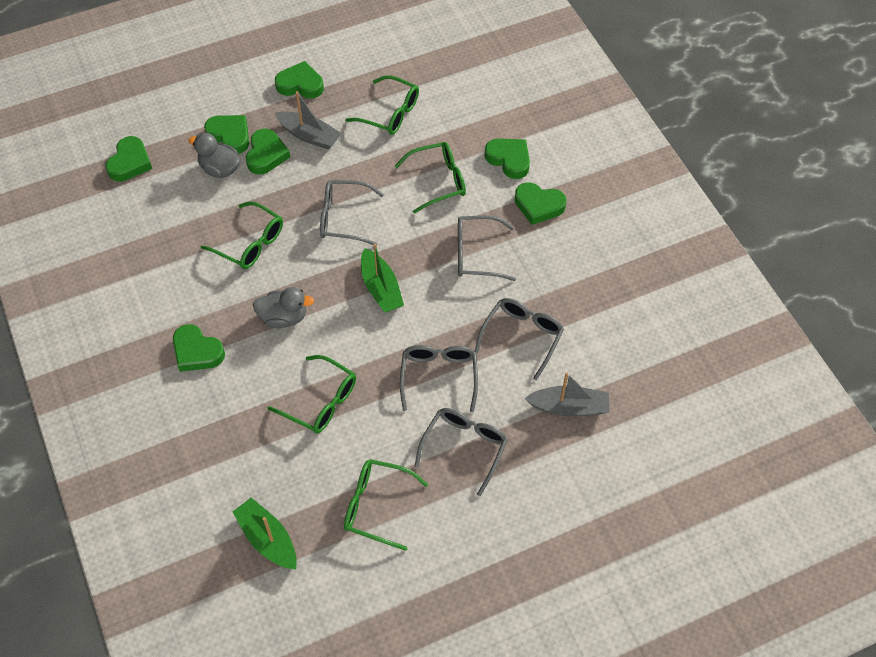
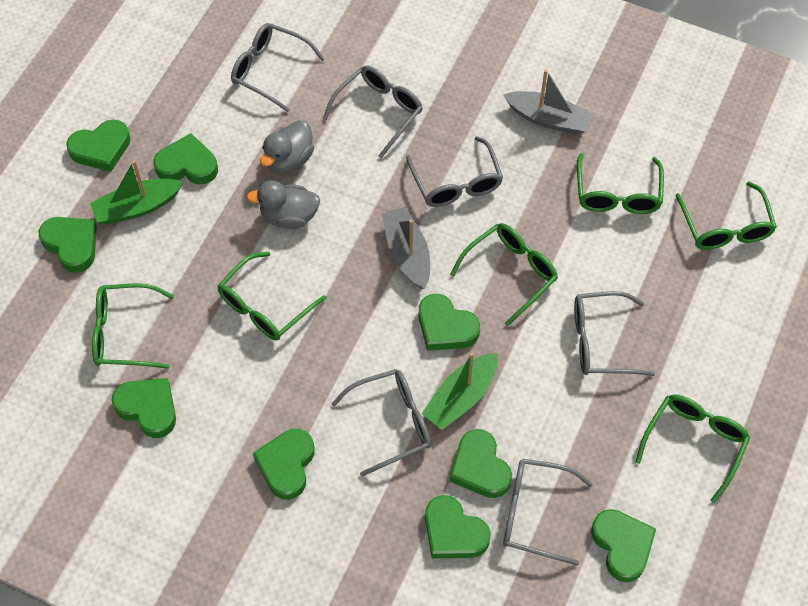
green glasses: 5 -> 6
green heart: 7 -> 9
grey glasses: 5 -> 6

